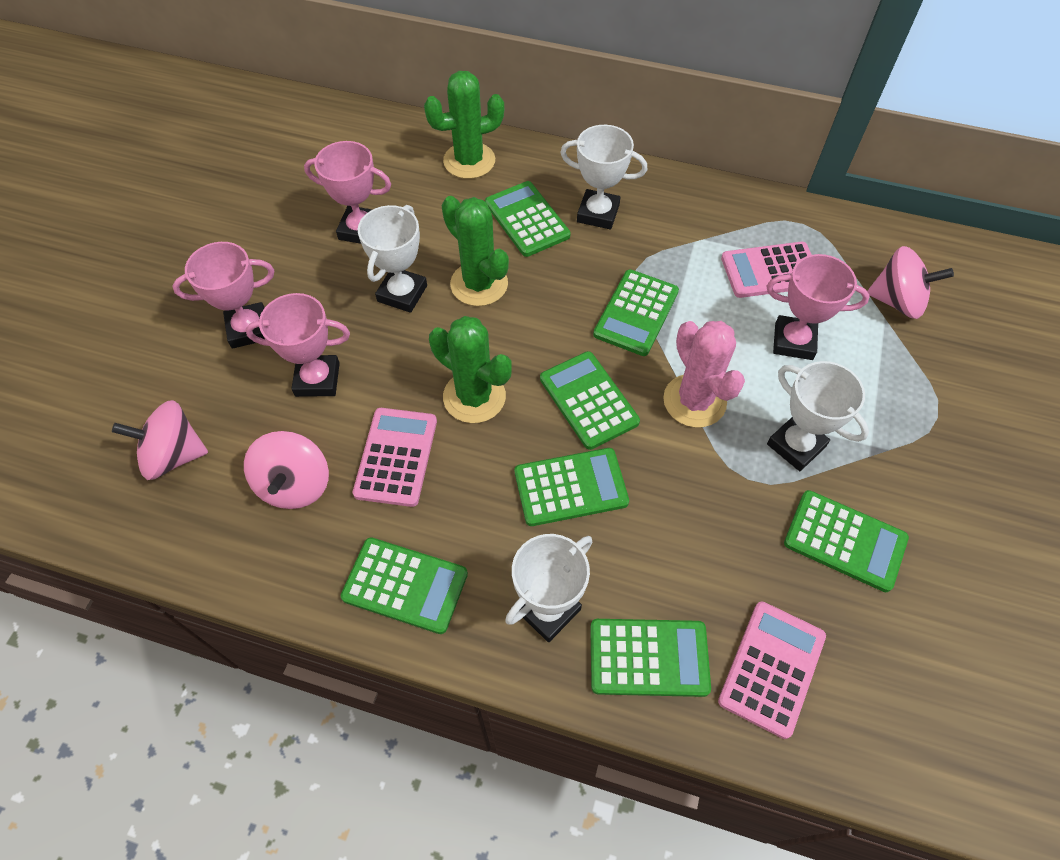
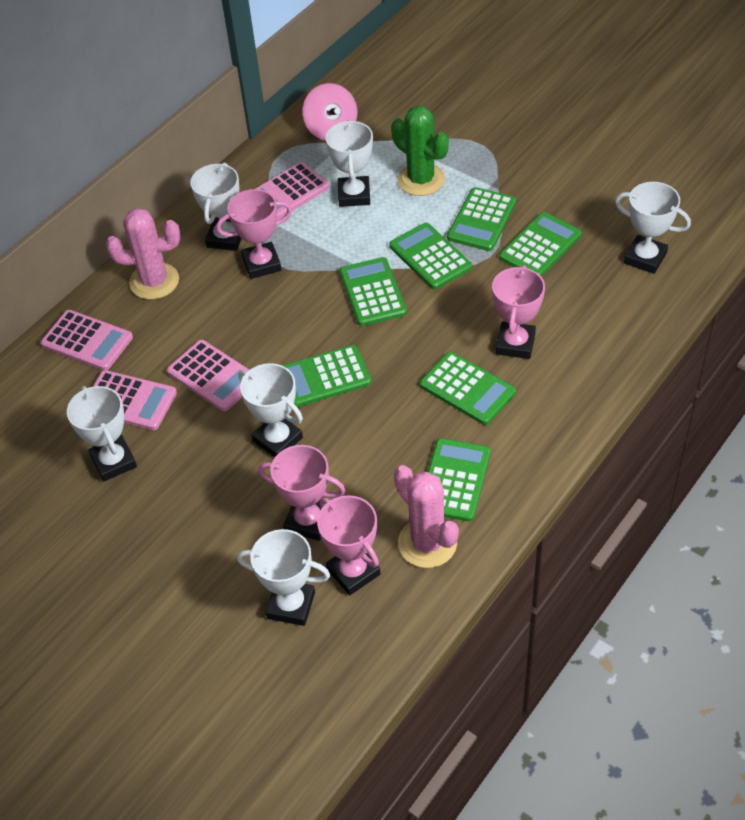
green cactus: 3 -> 1
pink cactus: 1 -> 2
pink calculator: 3 -> 4
pink spinning top: 3 -> 1
white trophy: 4 -> 6

